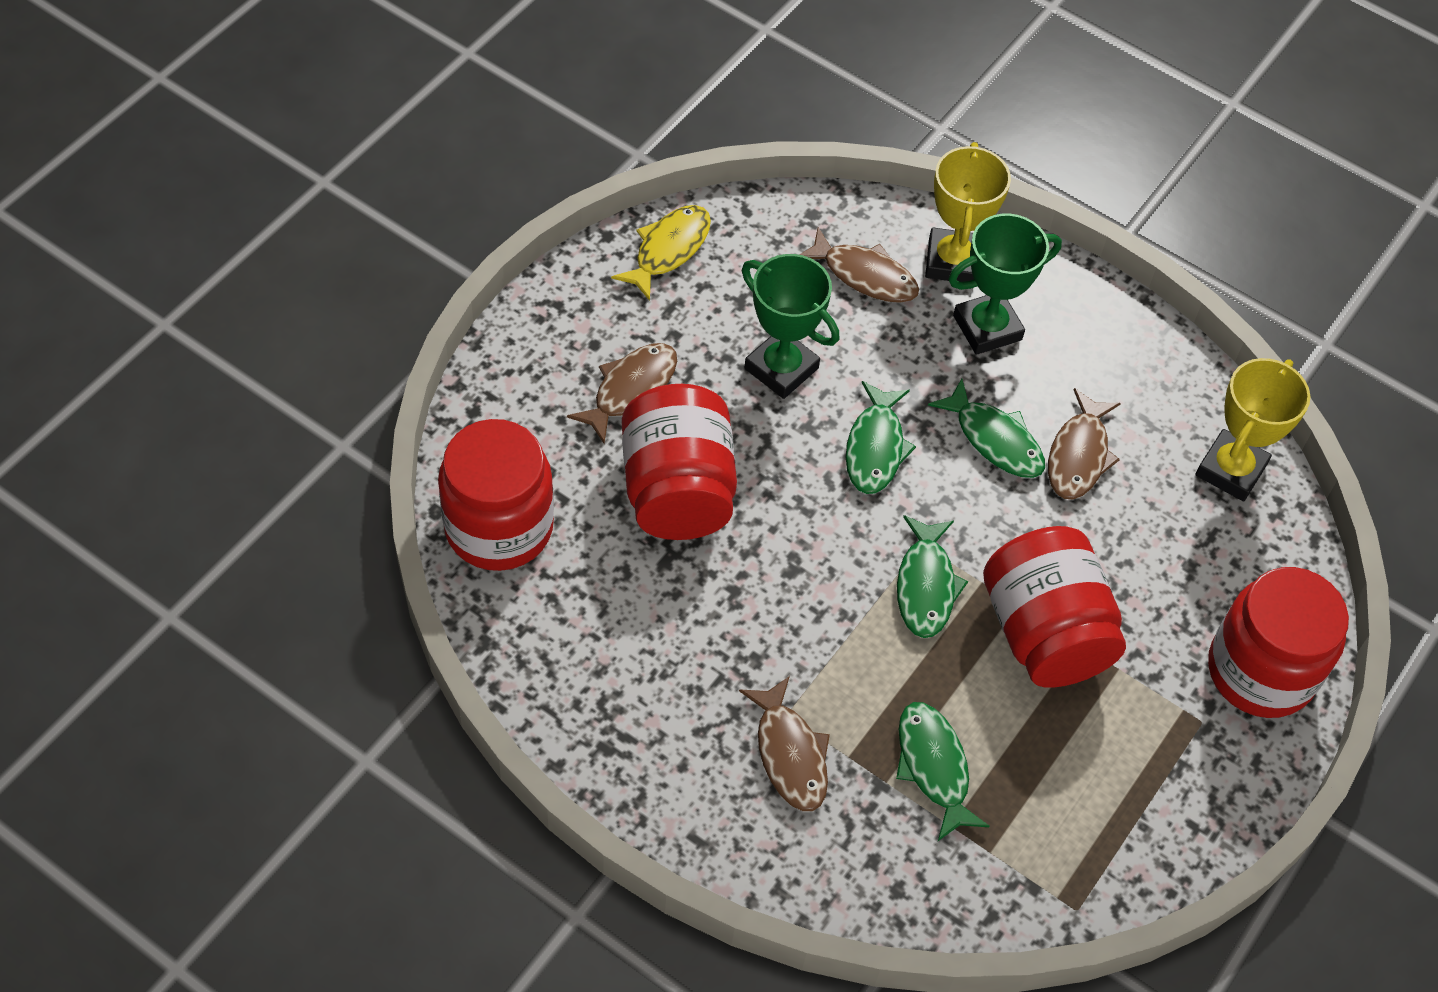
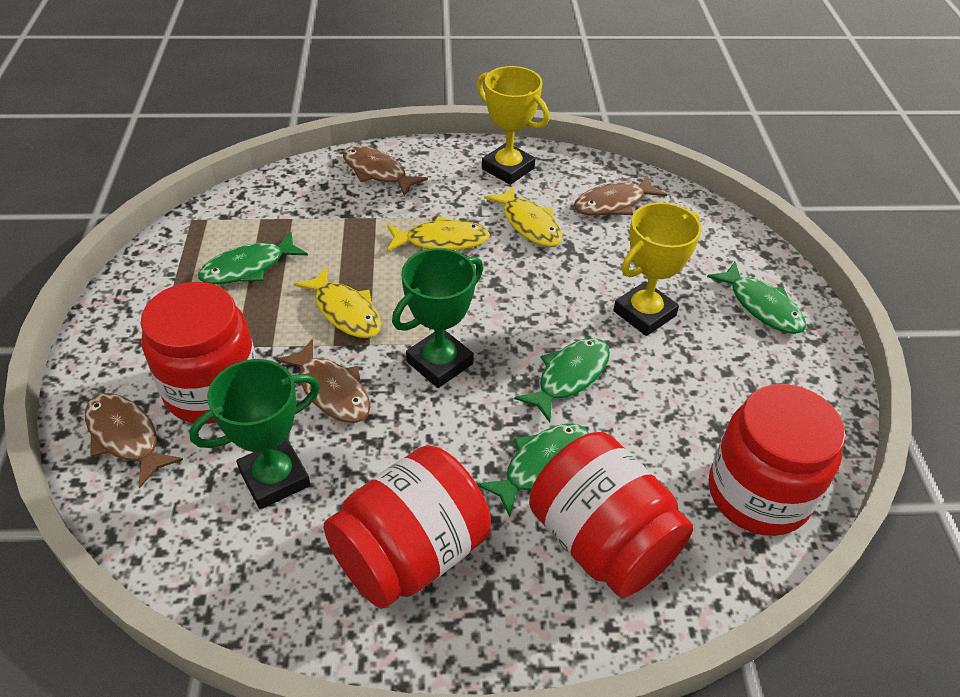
yellow fish: 1 -> 3

